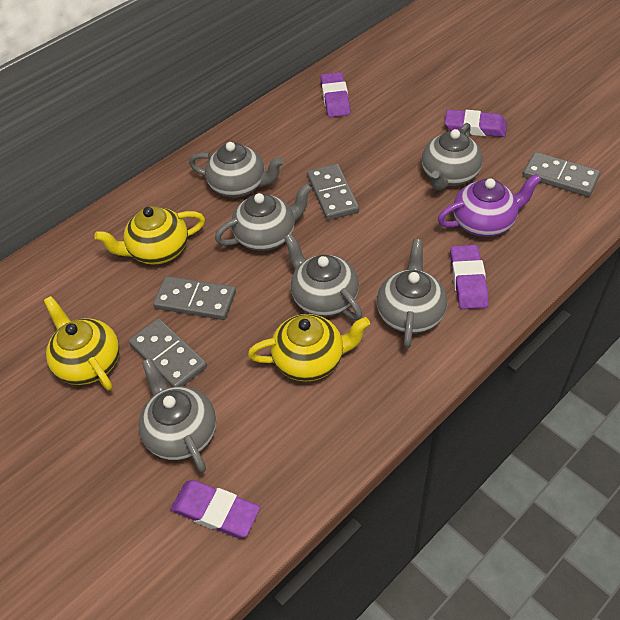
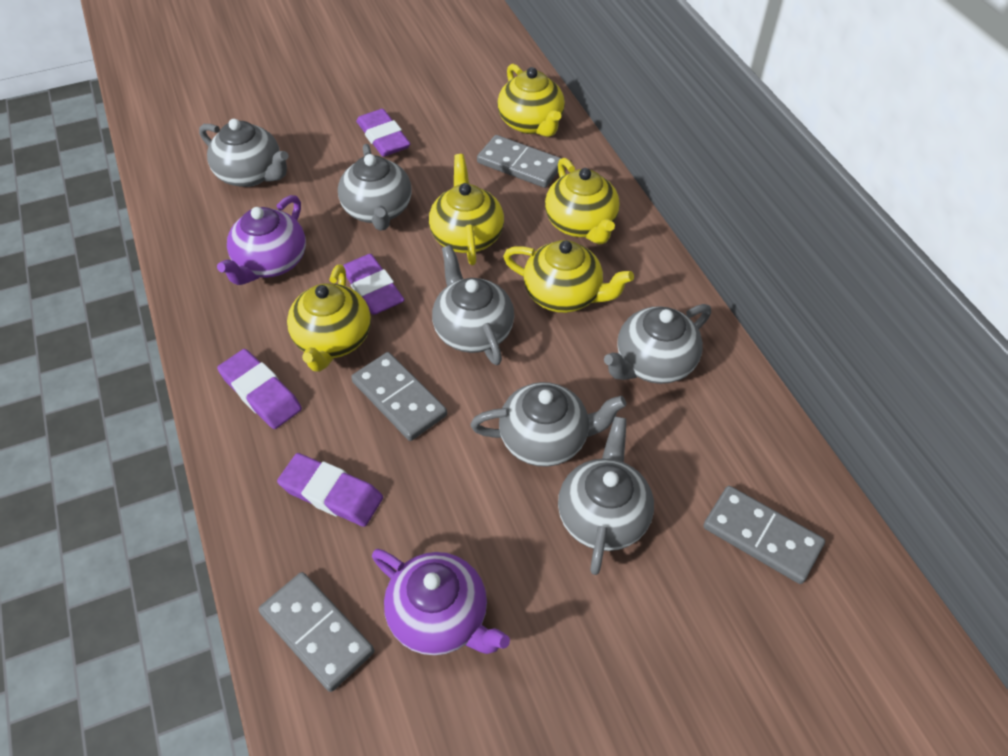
purple teapot: 1 -> 2
yellow teapot: 3 -> 5

